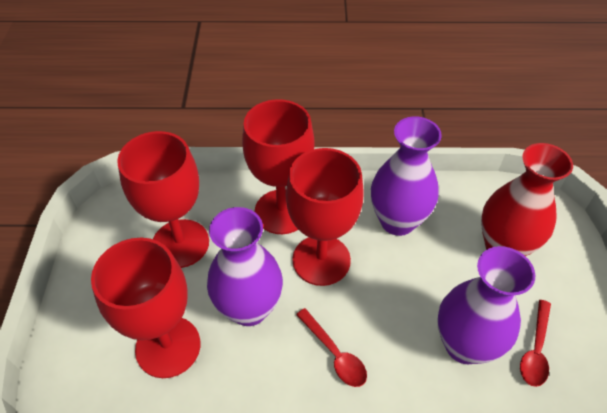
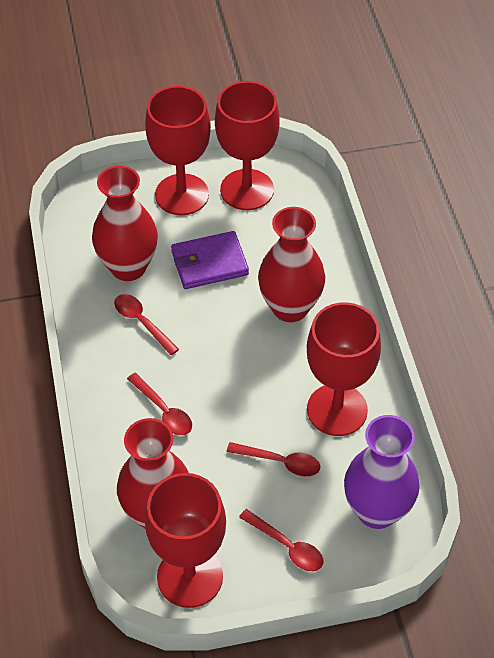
purple vase: 3 -> 1
purple wallet: 0 -> 1
red spoon: 2 -> 4
red vase: 1 -> 3

